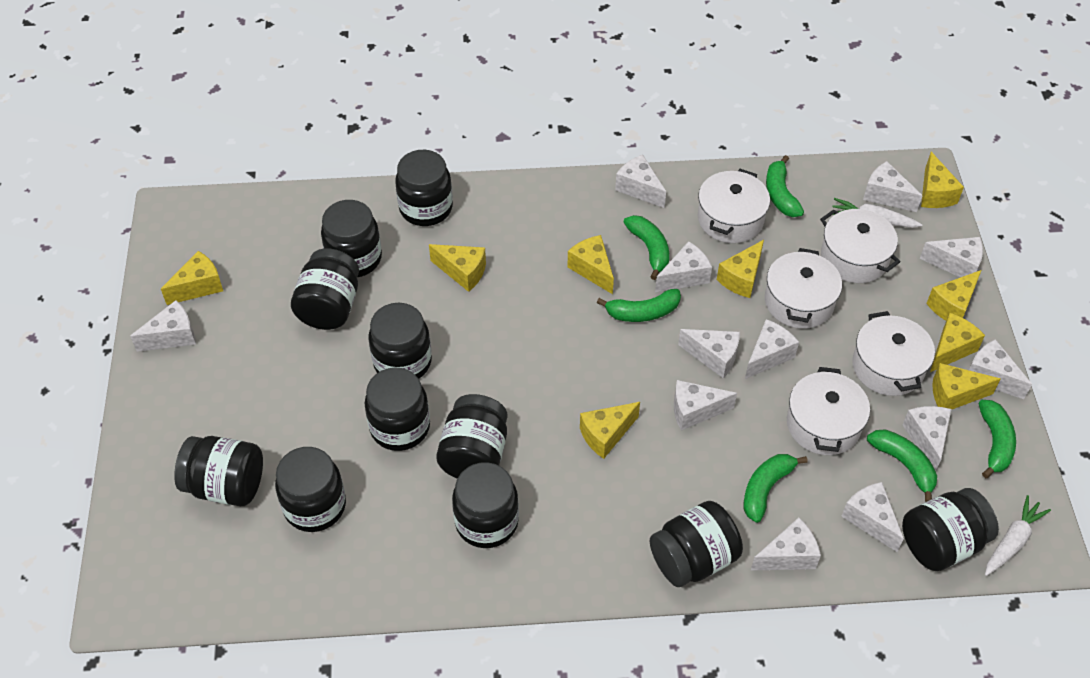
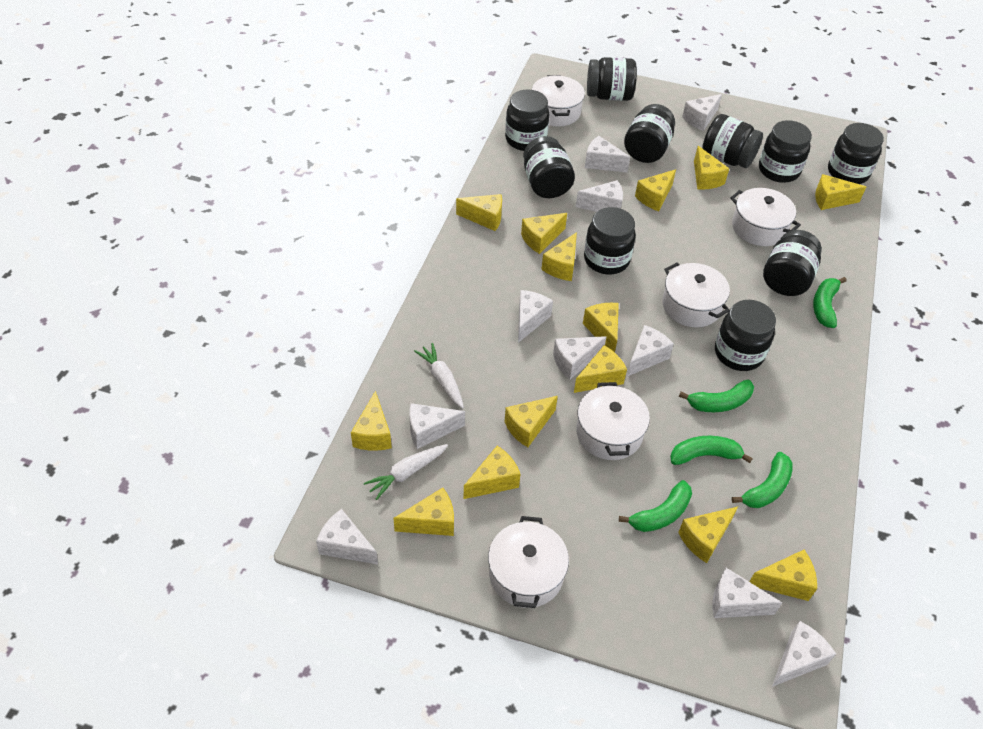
black jar: 11 -> 10
green banana: 6 -> 5
white cheese: 12 -> 10
yellow cheese: 9 -> 14

